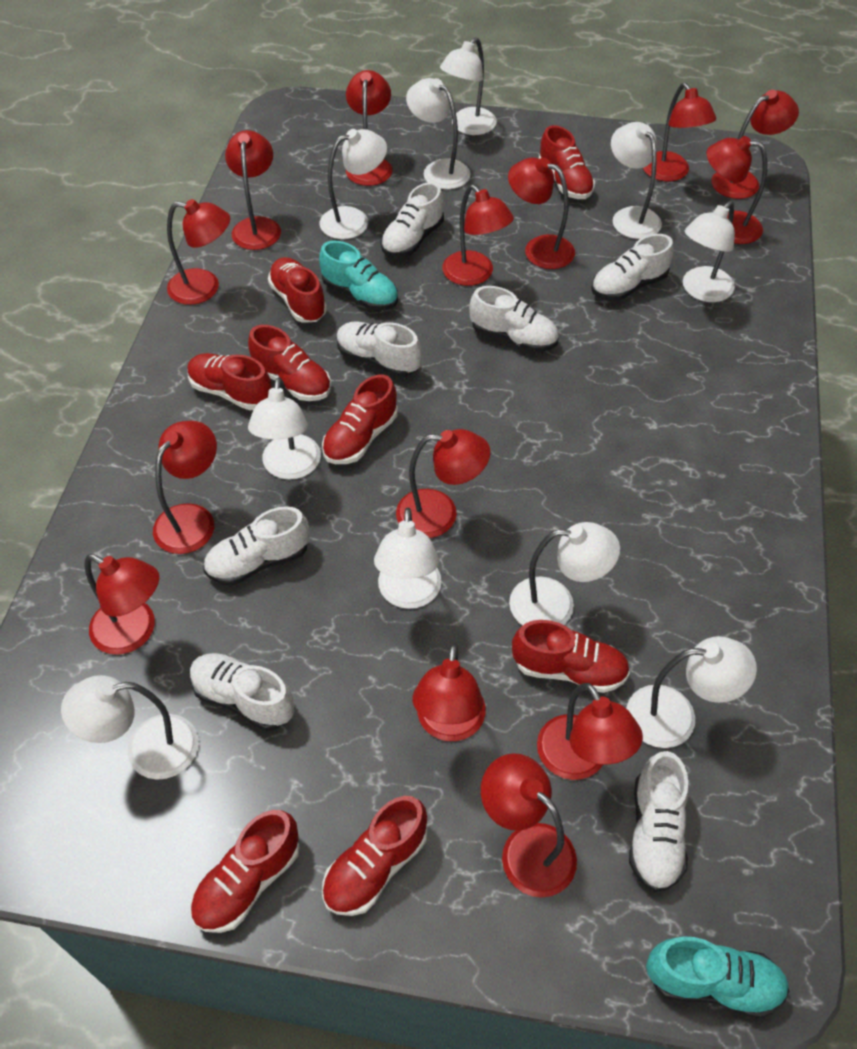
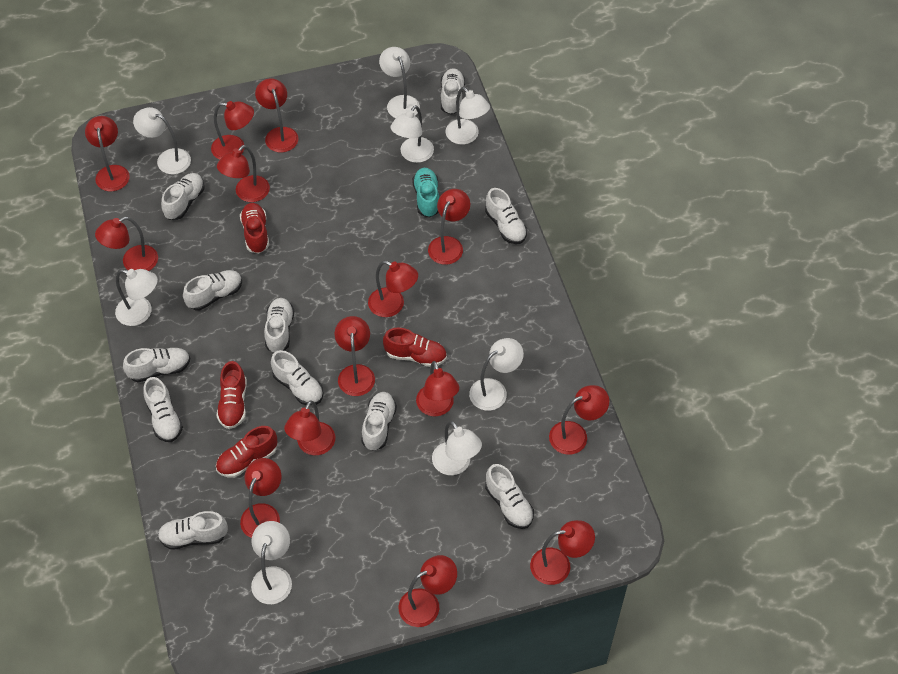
red shoe: 8 -> 4
turquoise shoe: 2 -> 1
white lamp: 10 -> 8
white shoe: 7 -> 11

